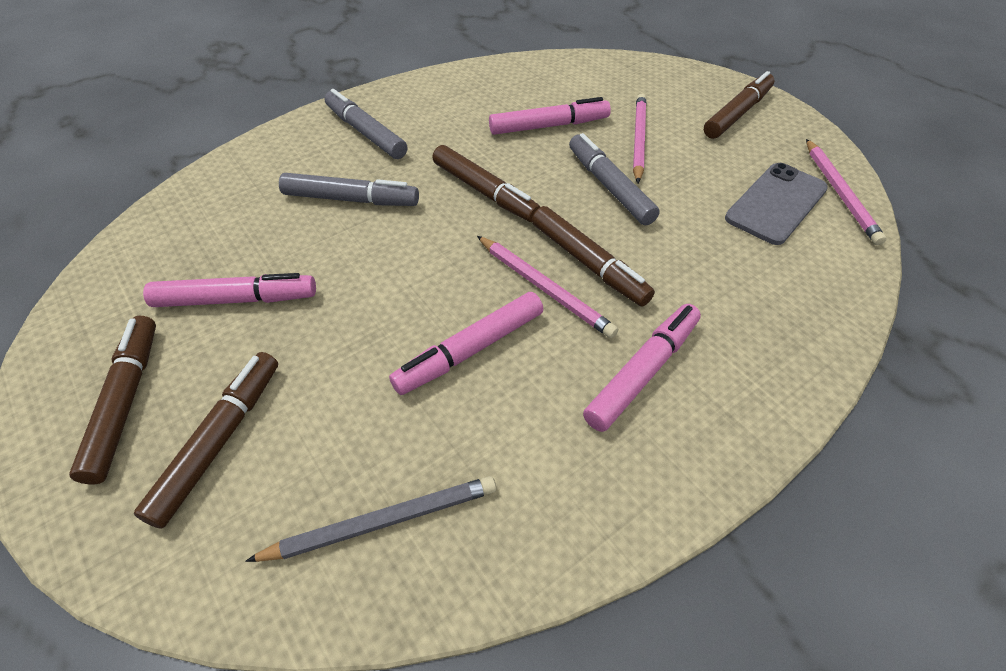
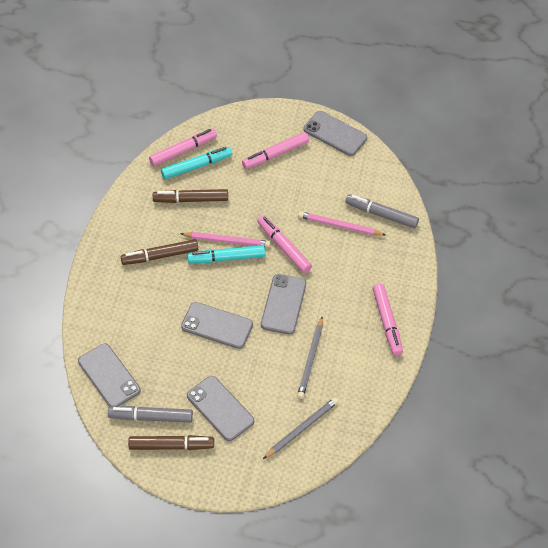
brown marker: 5 -> 3
grey marker: 3 -> 2
grey pencil: 1 -> 2
grey phone: 1 -> 5
pink pencil: 3 -> 2
turquoise marker: 0 -> 2

